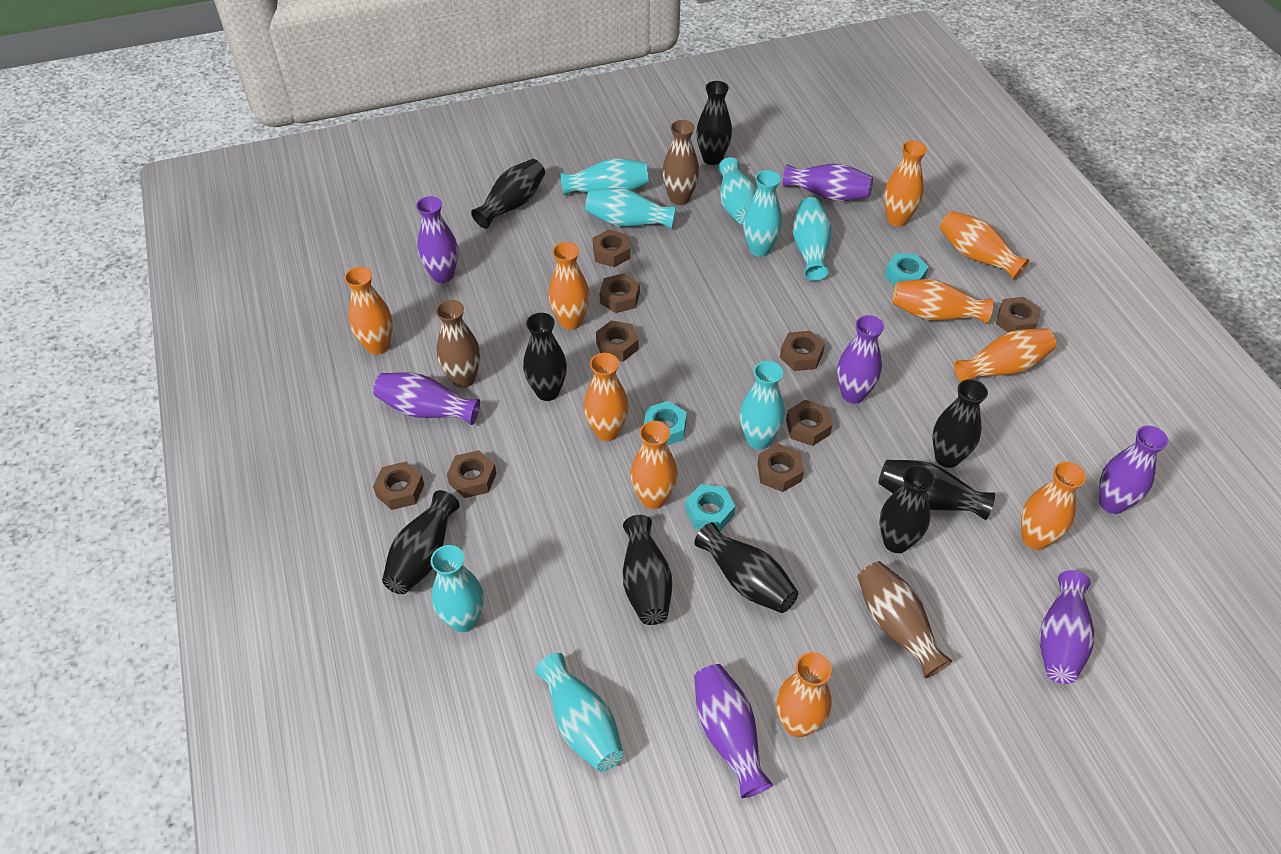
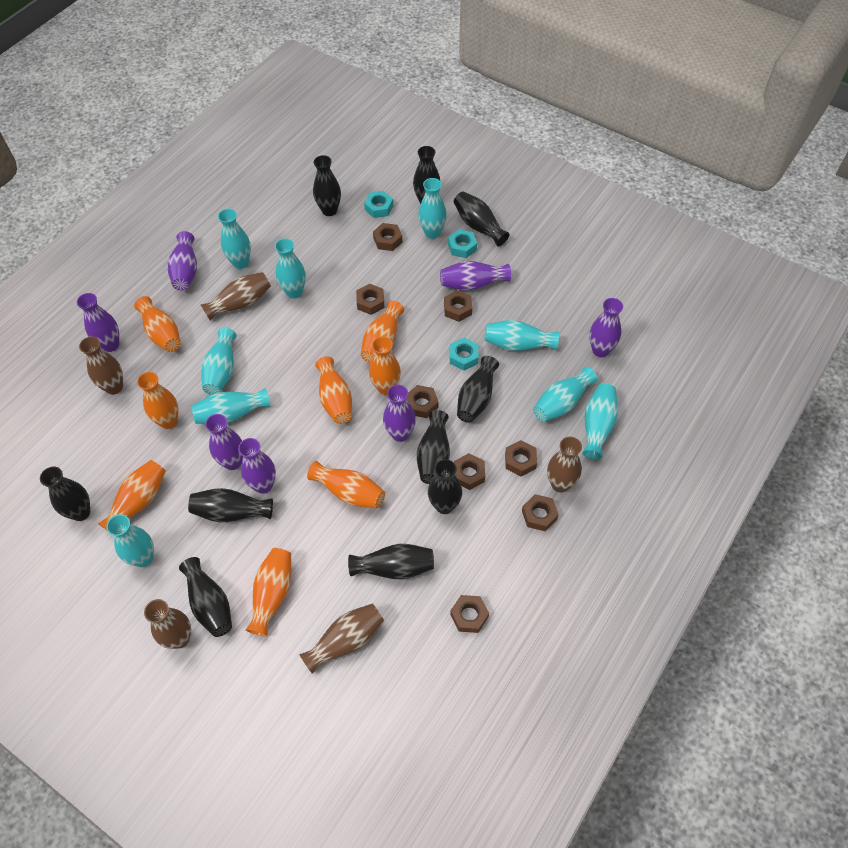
black vase: 9 -> 10
brown nut: 9 -> 8
brown vase: 3 -> 5
orange vase: 10 -> 8
turquoise vase: 8 -> 9

